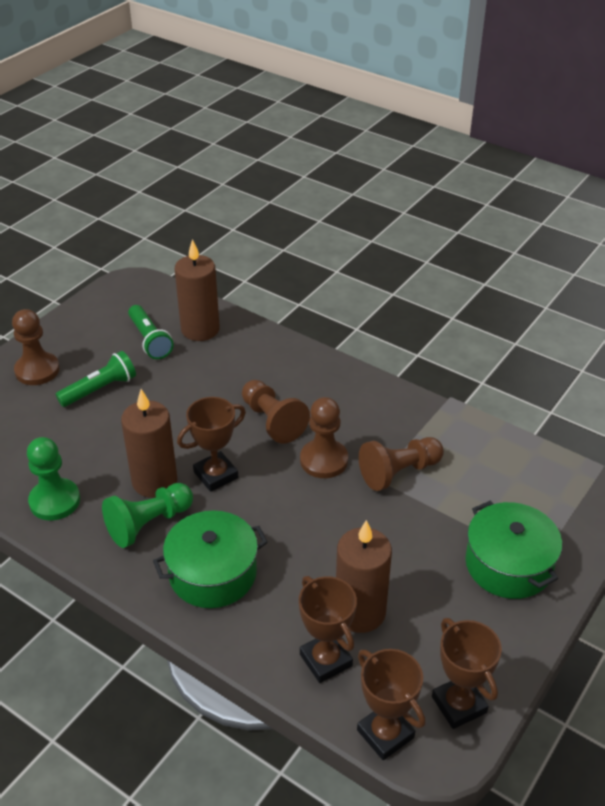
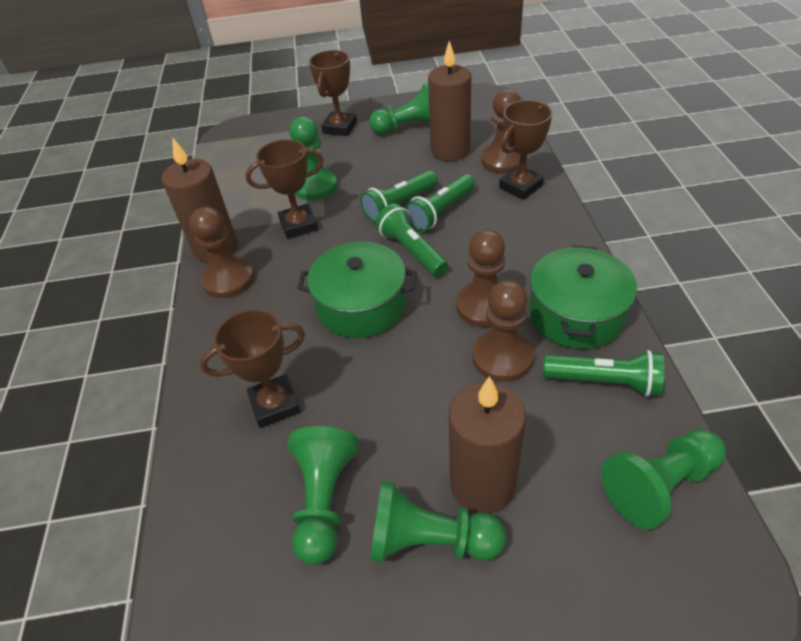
green flashlight: 2 -> 4
green pawn: 2 -> 5

